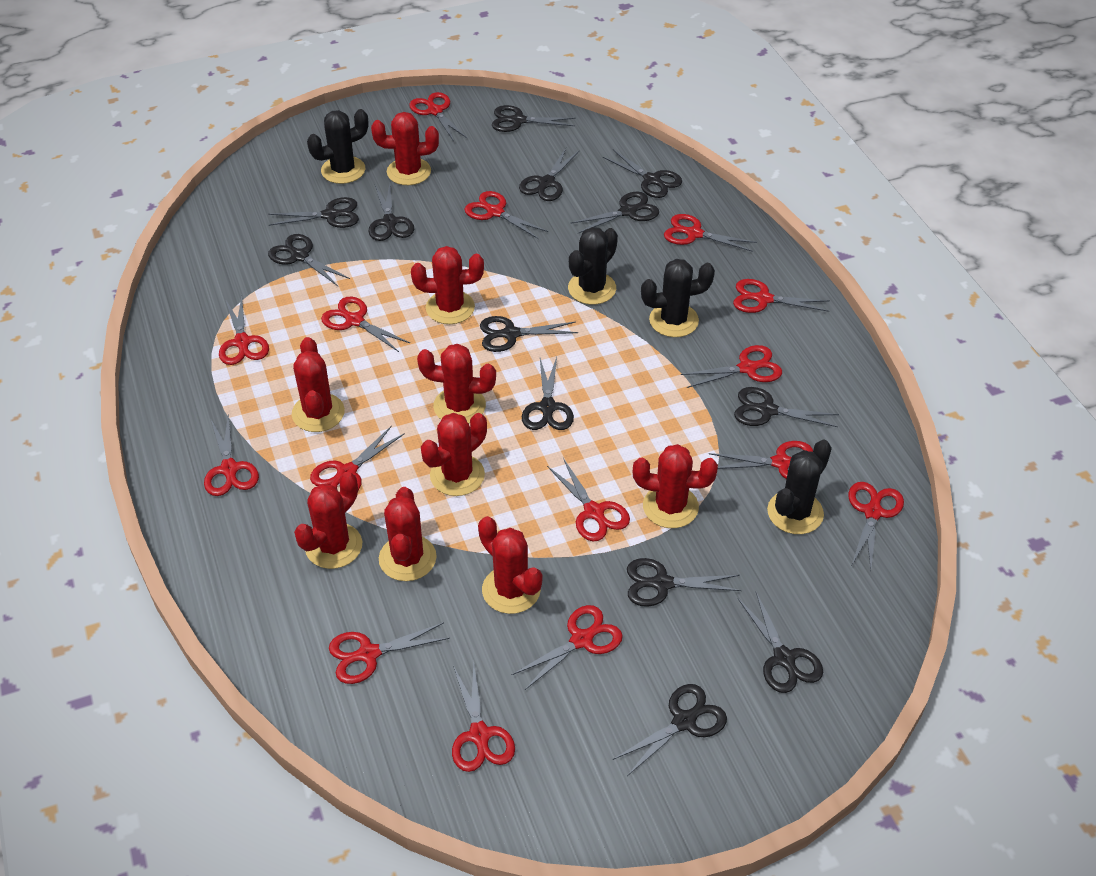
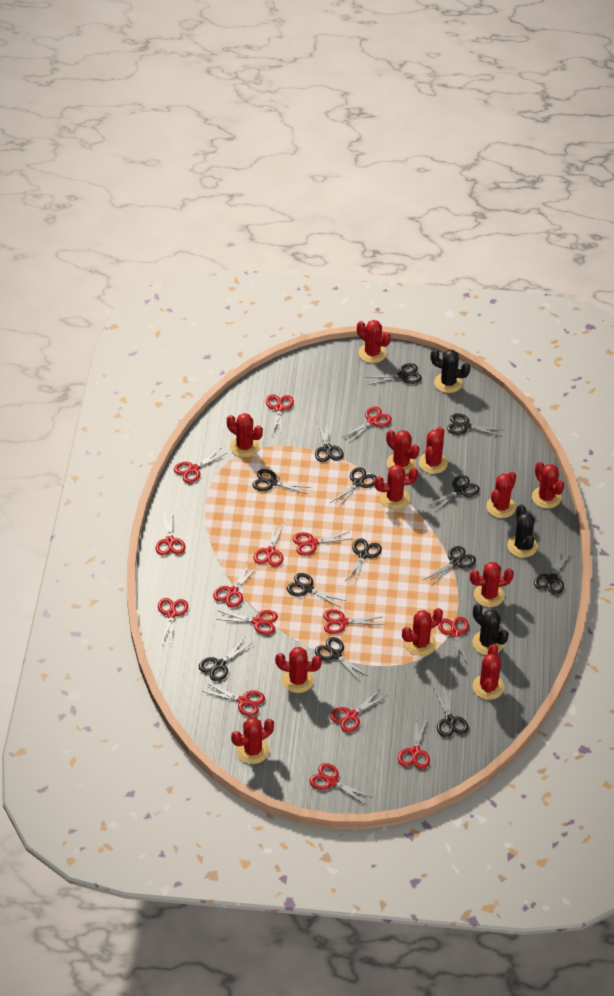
black cactus: 4 -> 3
red cactus: 9 -> 12

